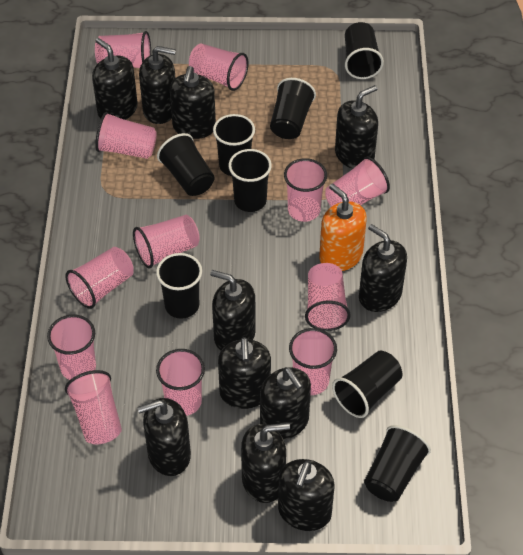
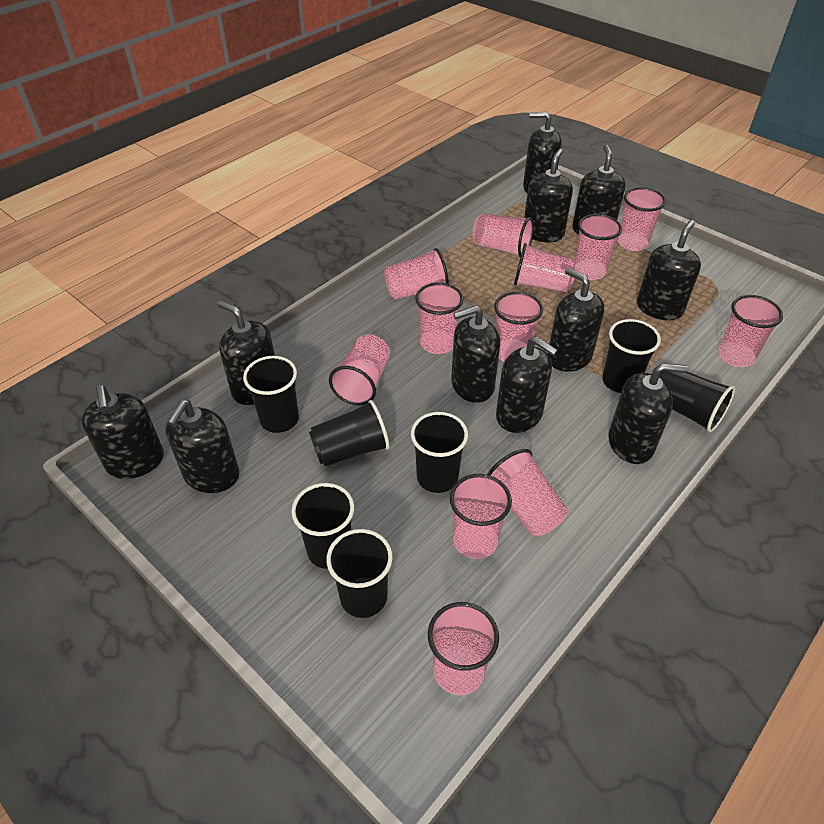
black cup: 8 -> 7
orange soap dispenser: 1 -> 0

